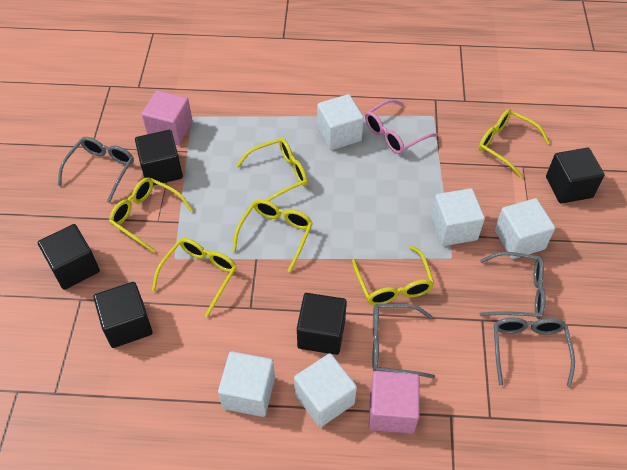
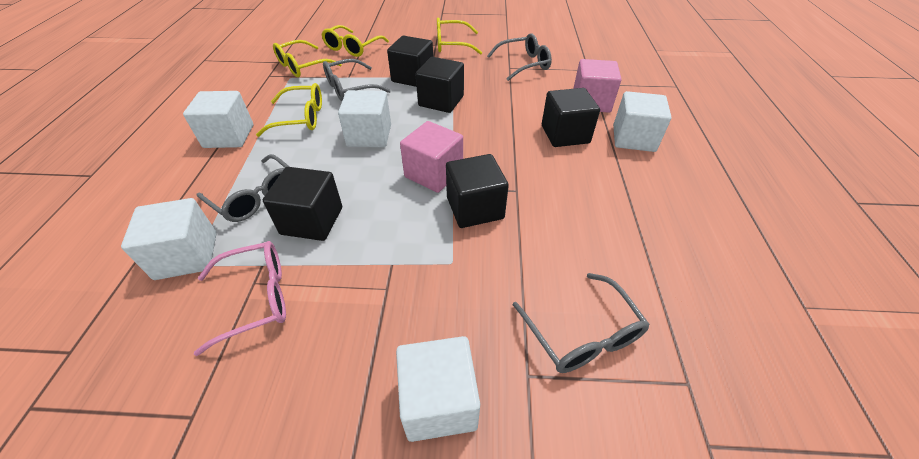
yellow glasses: 6 -> 4

